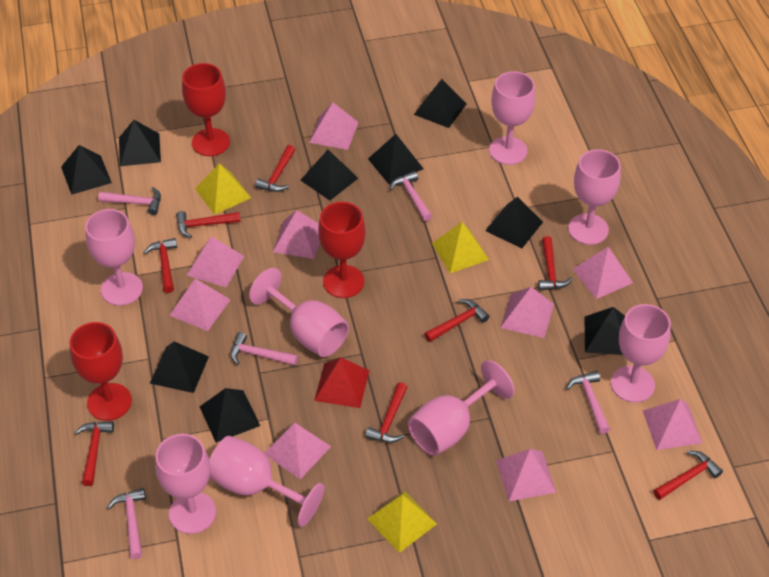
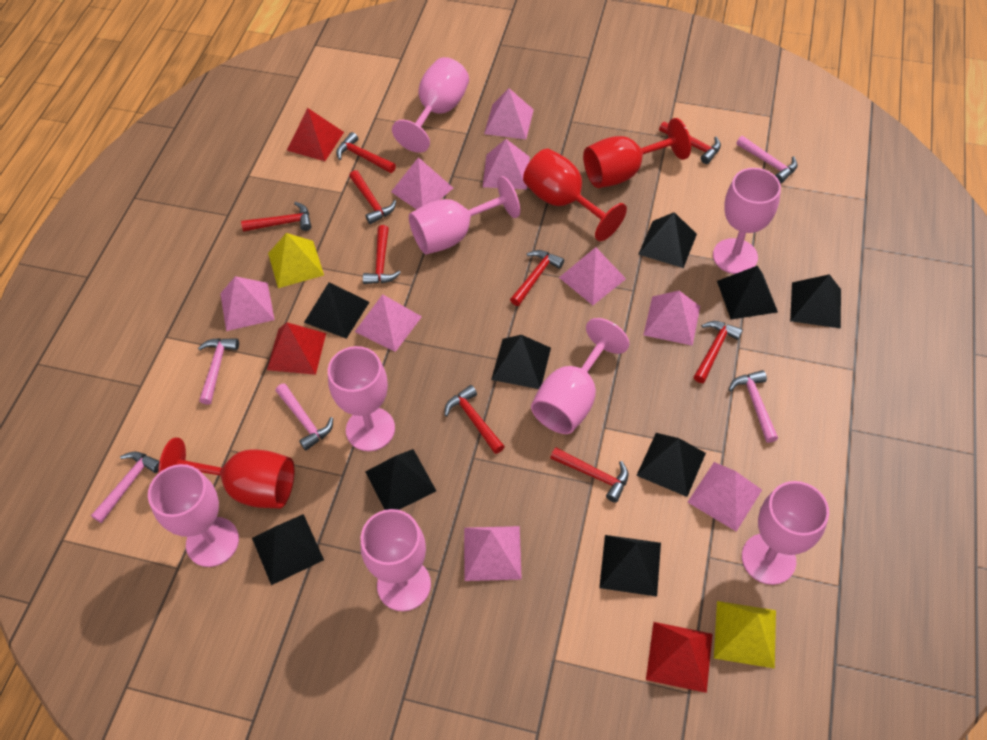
red hammer: 8 -> 9
red pyramid: 1 -> 3
yellow pyramid: 3 -> 2

